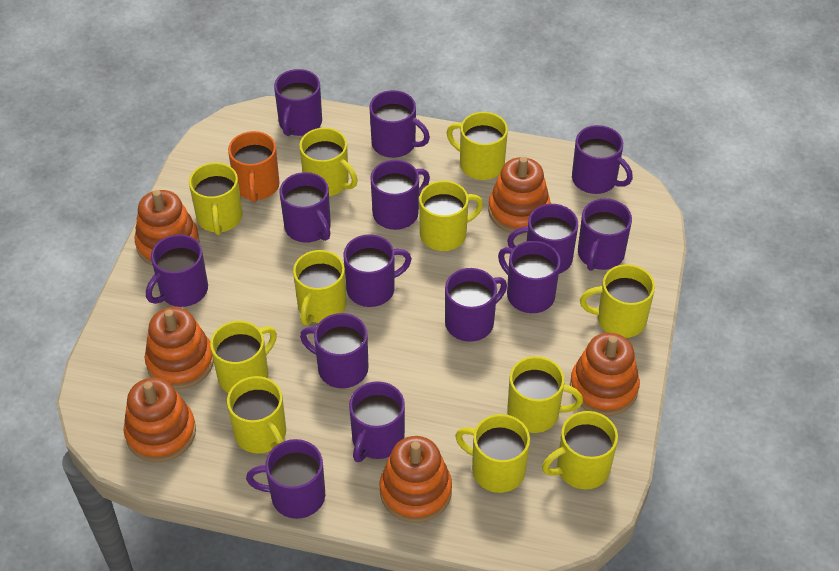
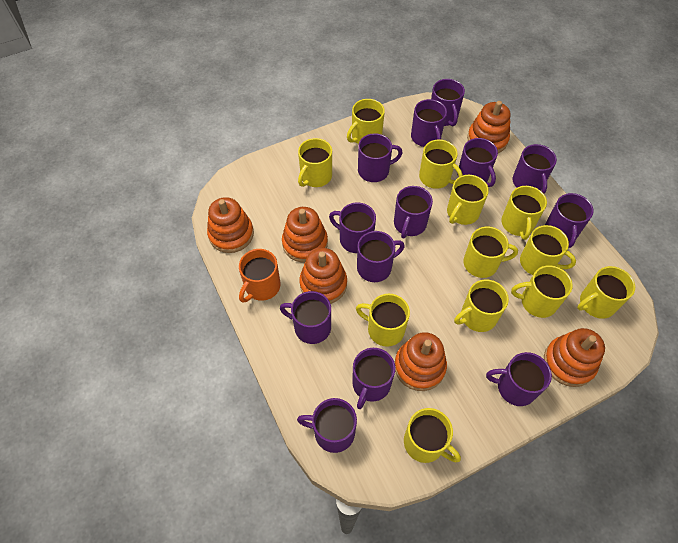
purple mug: 14 -> 13
yellow mug: 11 -> 12

